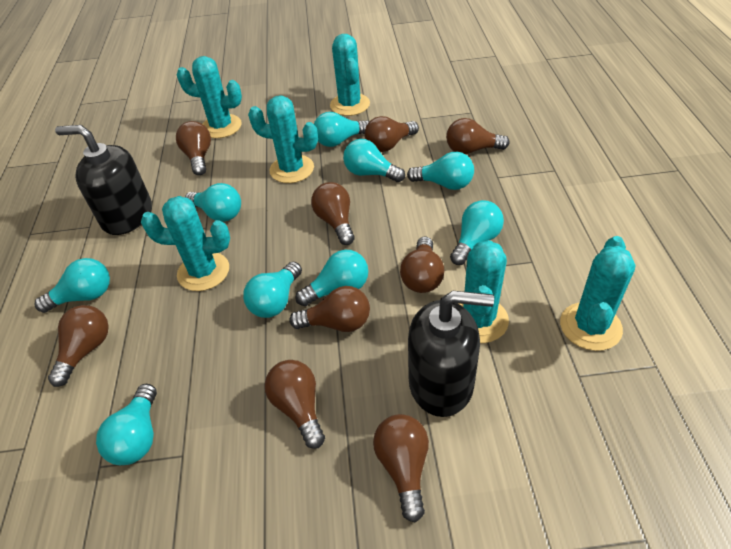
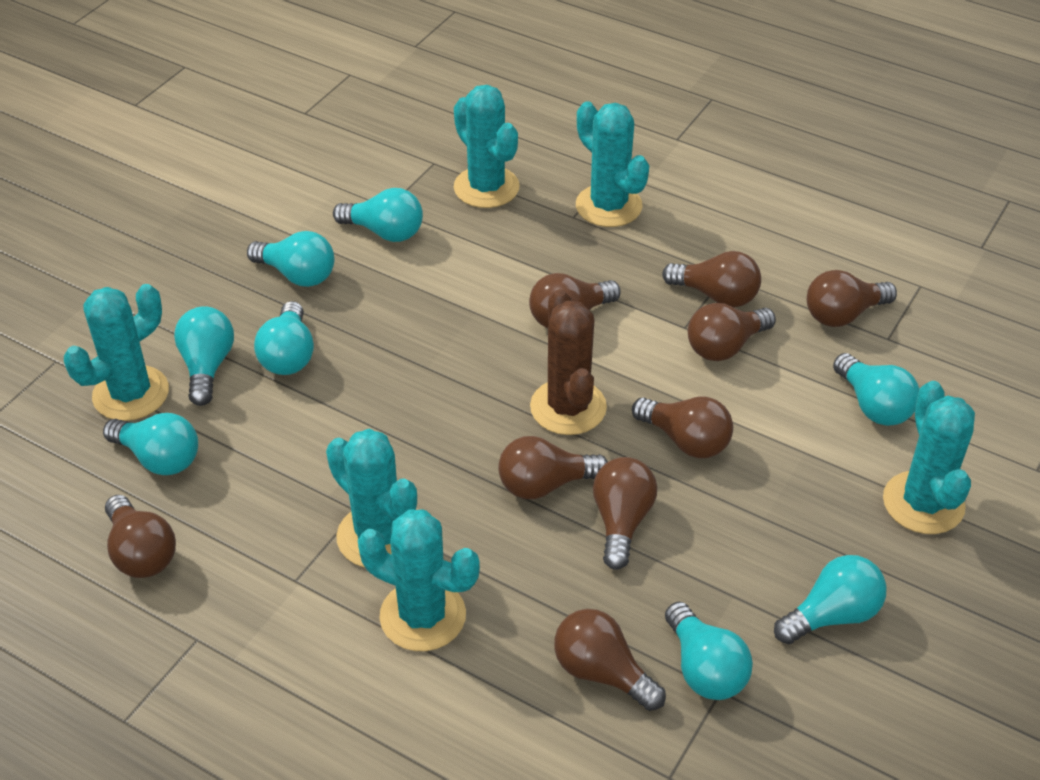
black soap dispenser: 2 -> 0
brown cactus: 0 -> 1
turquoise light bulb: 9 -> 8

